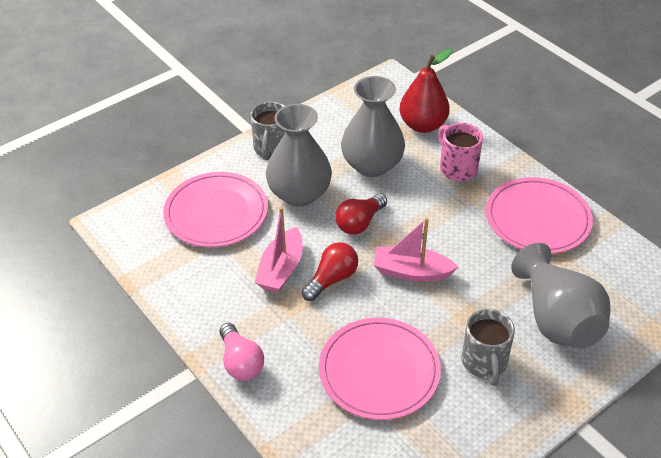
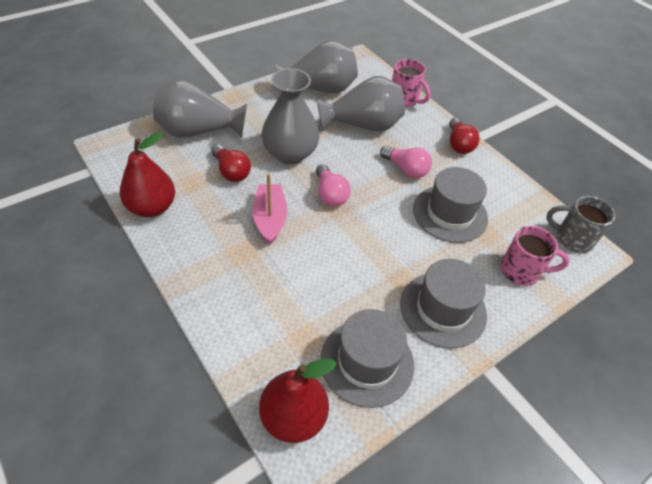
grey hat: 0 -> 3
grey mug: 2 -> 1
grey vase: 3 -> 4
pink boat: 2 -> 1
pink light bulb: 1 -> 2
pink mug: 1 -> 2
pink plate: 3 -> 0
red pear: 1 -> 2

